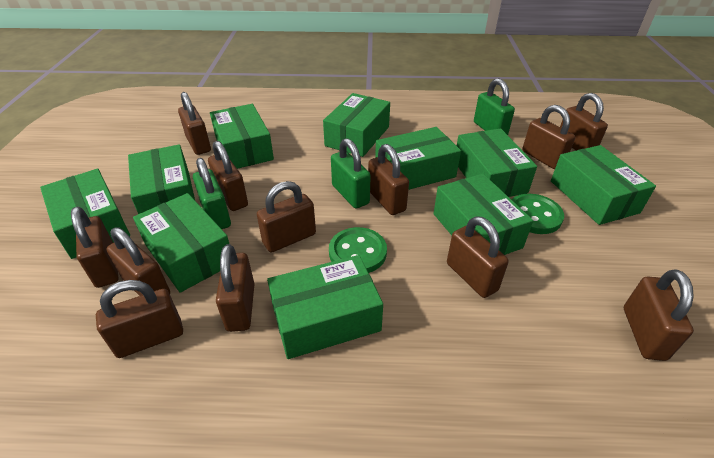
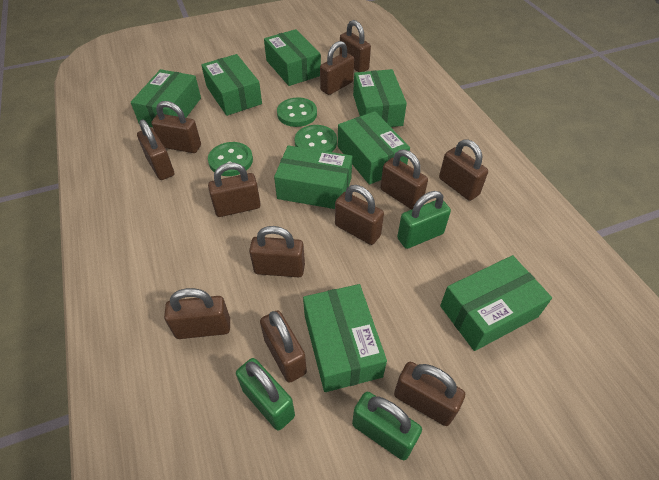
green box: 10 -> 8
green button: 2 -> 3

